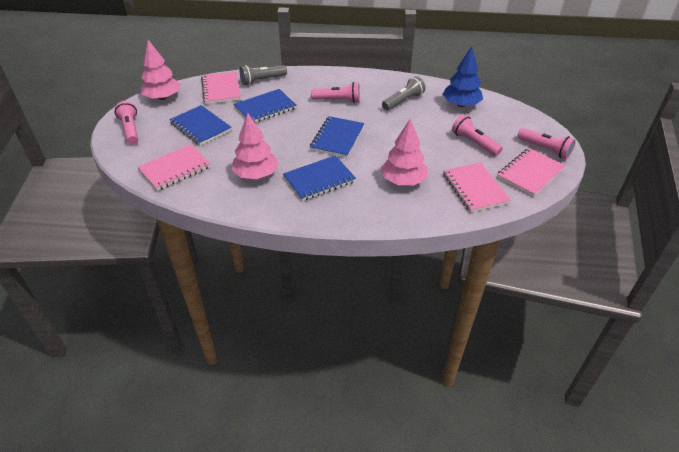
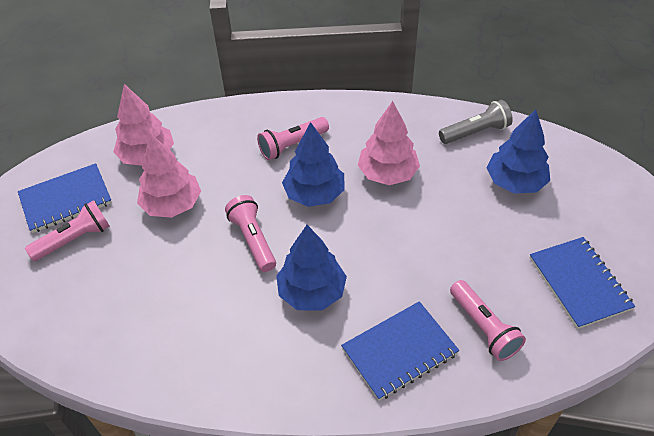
blue notebook: 4 -> 3
blue tree: 1 -> 3
grey flashlight: 2 -> 1
pink notebook: 4 -> 0

